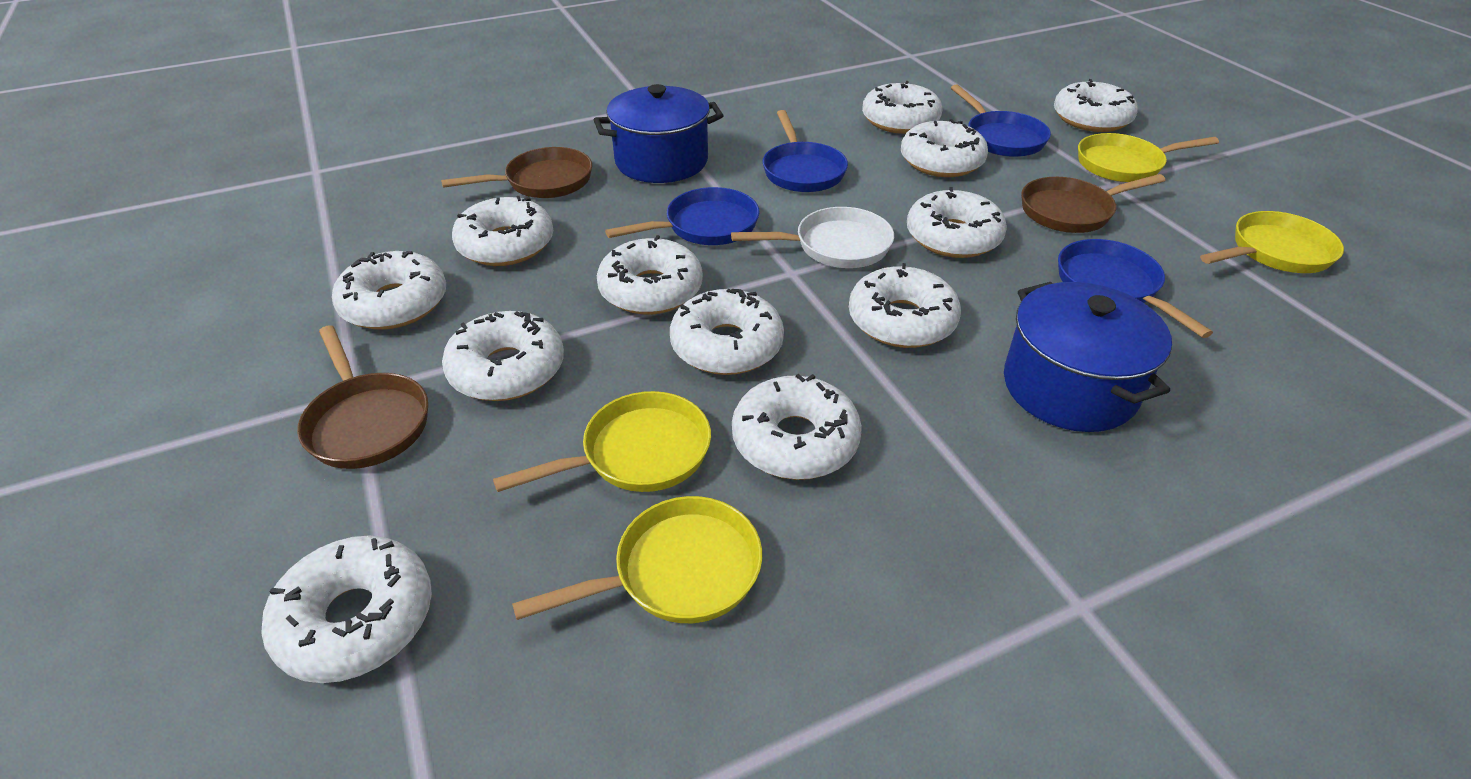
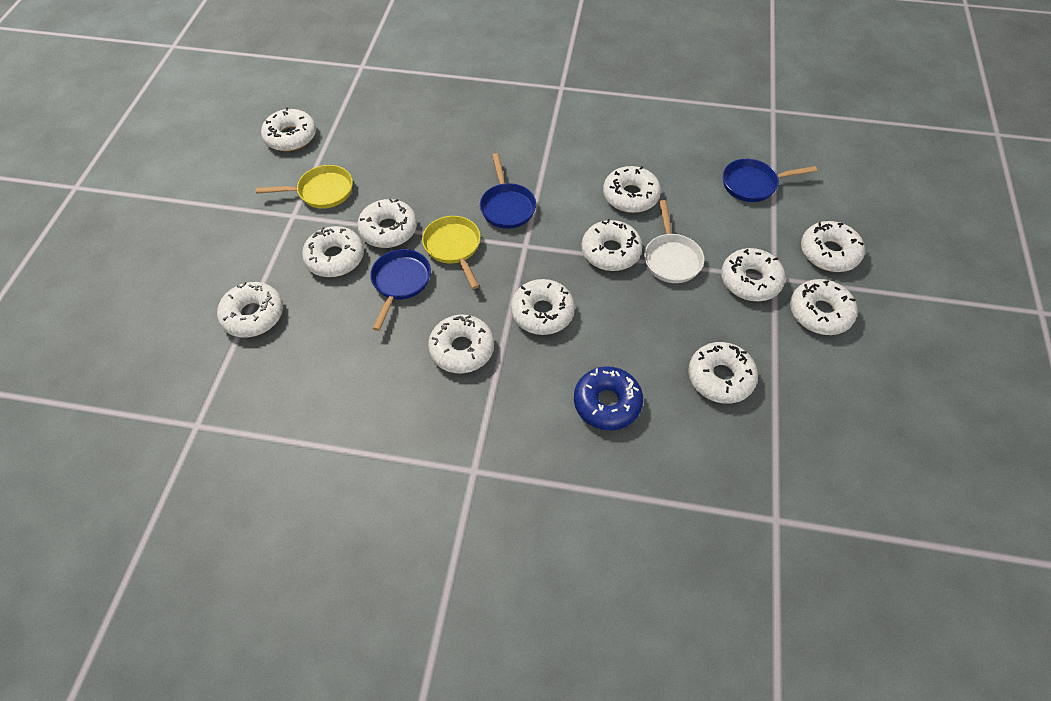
blue donut: 0 -> 1
blue pan: 4 -> 3
blue pot: 2 -> 0
brown pan: 3 -> 0
yellow pan: 4 -> 2

